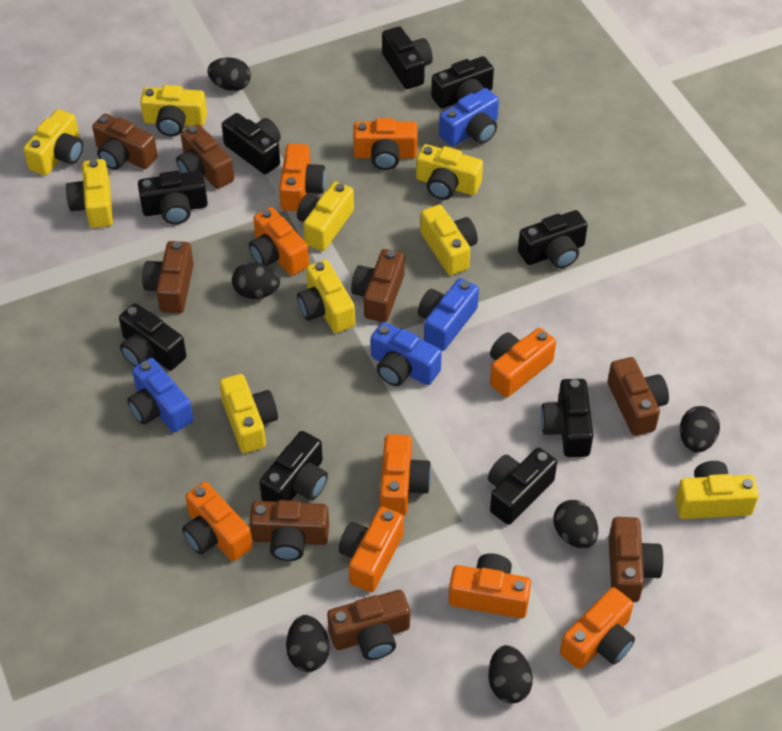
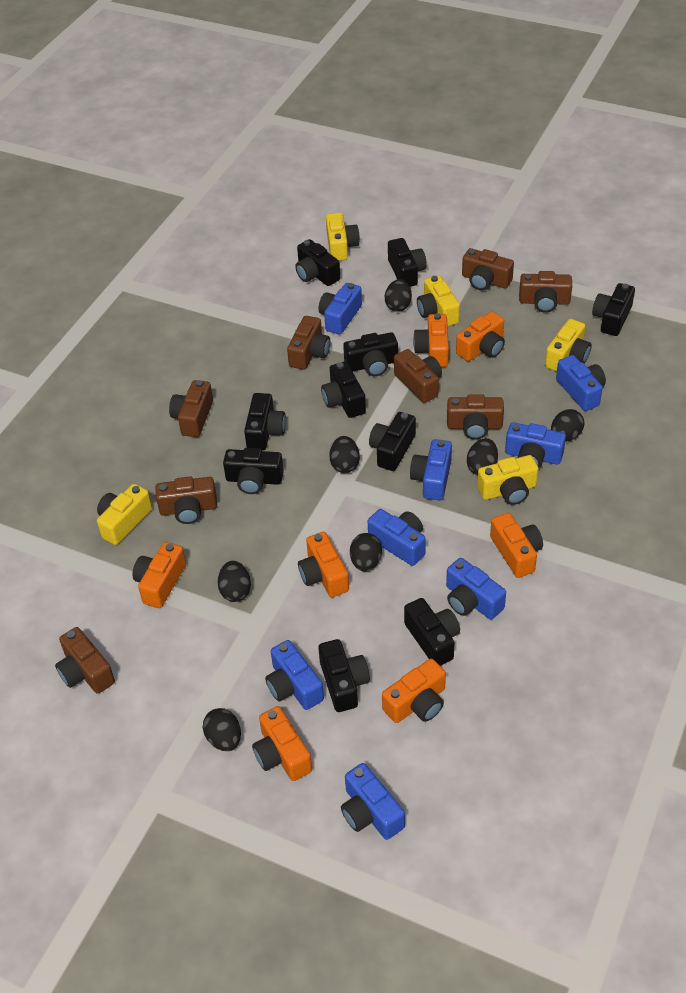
black camera: 9 -> 10
black egg: 6 -> 7
blue camera: 4 -> 8
orange camera: 9 -> 7
yellow camera: 9 -> 5

